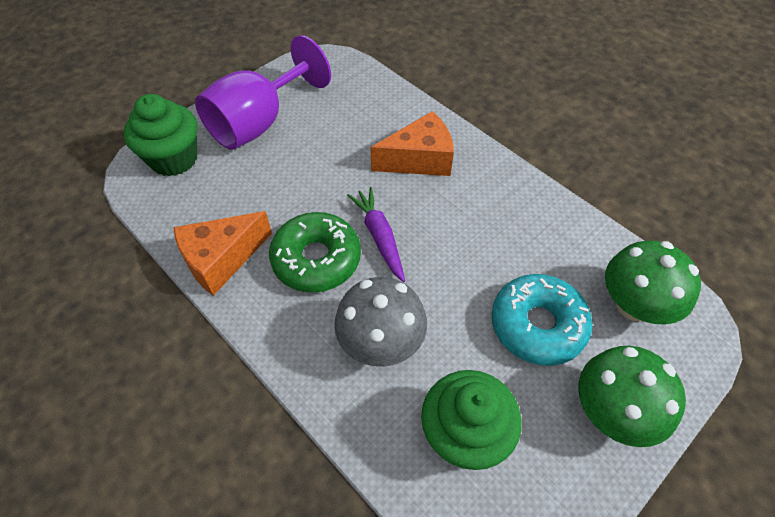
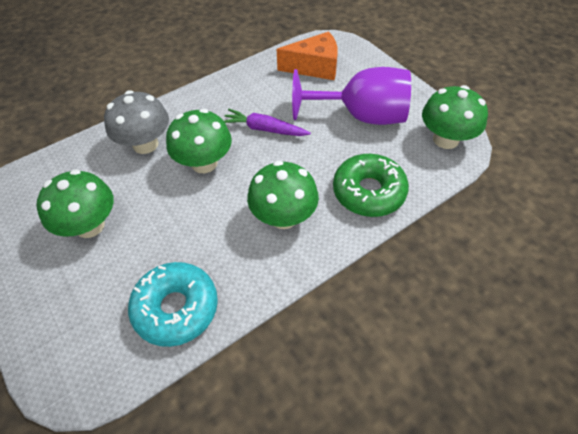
green cupcake: 2 -> 0
green mushroom: 2 -> 4
orange cheese: 2 -> 1

